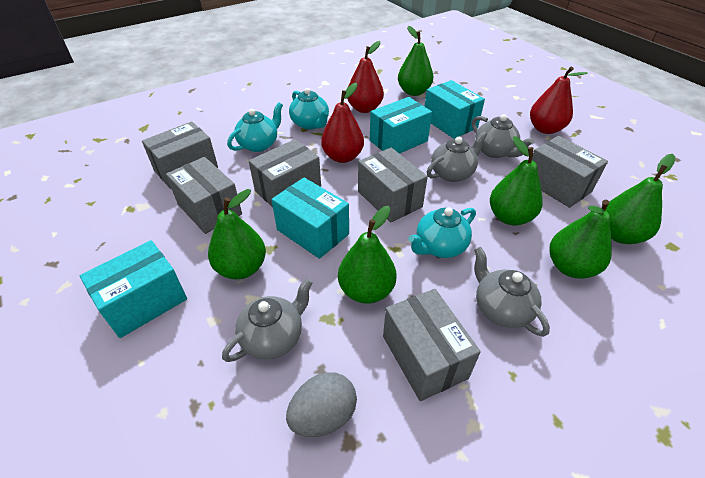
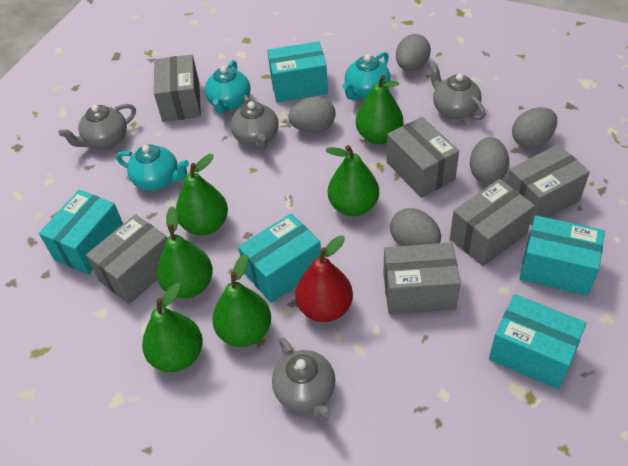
grey egg: 1 -> 5
red pear: 3 -> 1
turquoise box: 4 -> 5

